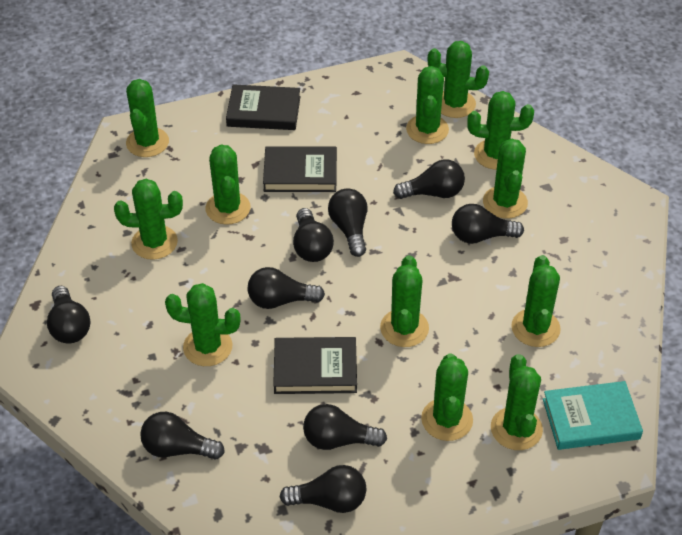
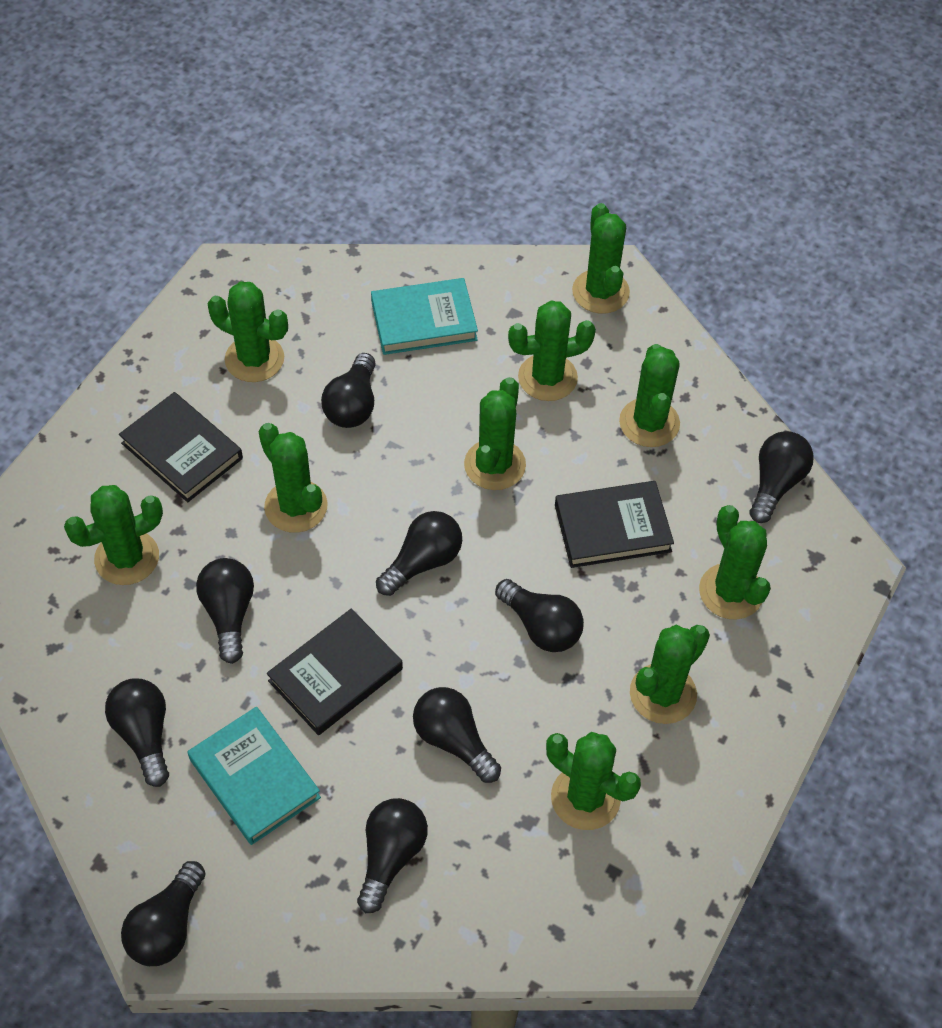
green cactus: 12 -> 10
turquoise book: 1 -> 2

